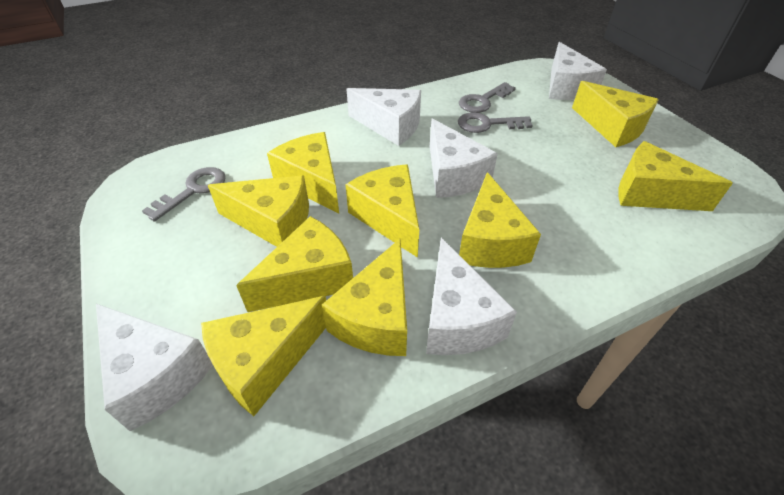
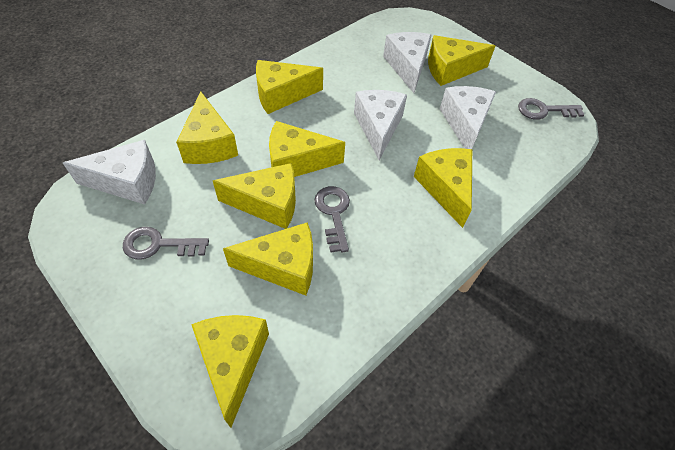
white cheese: 5 -> 4
yellow cheese: 9 -> 8

